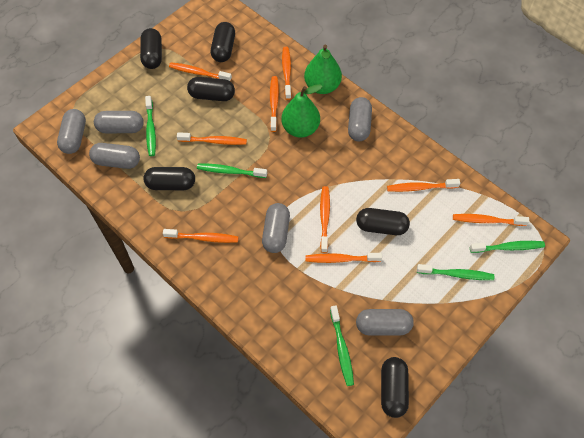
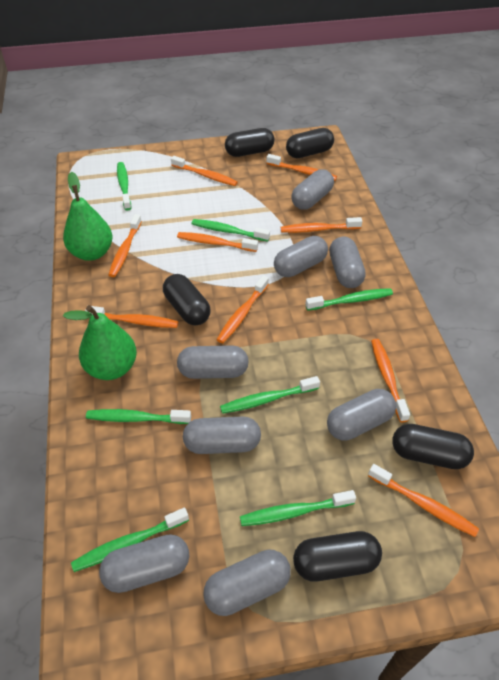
black capsule: 6 -> 5
green toothbrush: 5 -> 7
grey capsule: 6 -> 8

